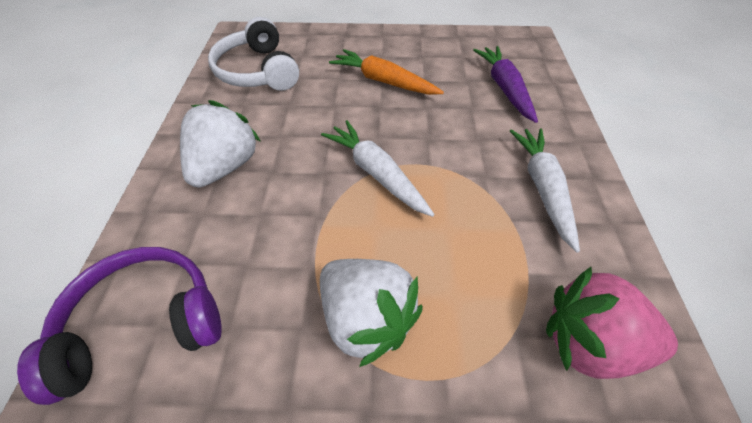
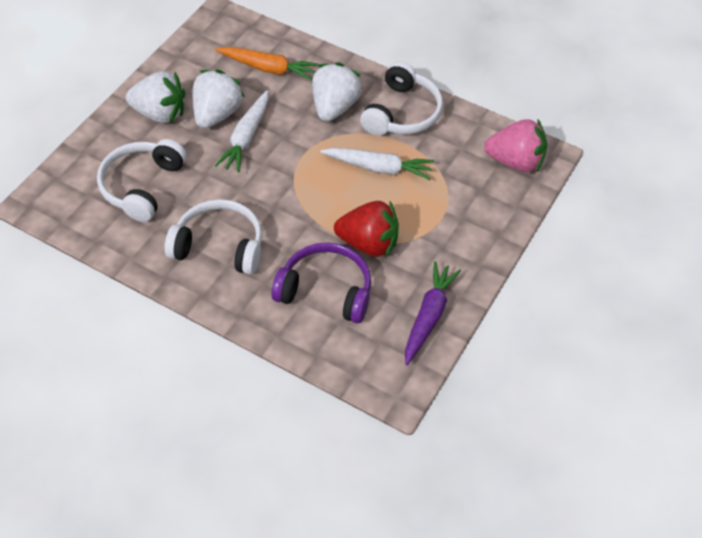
red strawberry: 0 -> 1
white headphones: 1 -> 3
white strawberry: 2 -> 3

